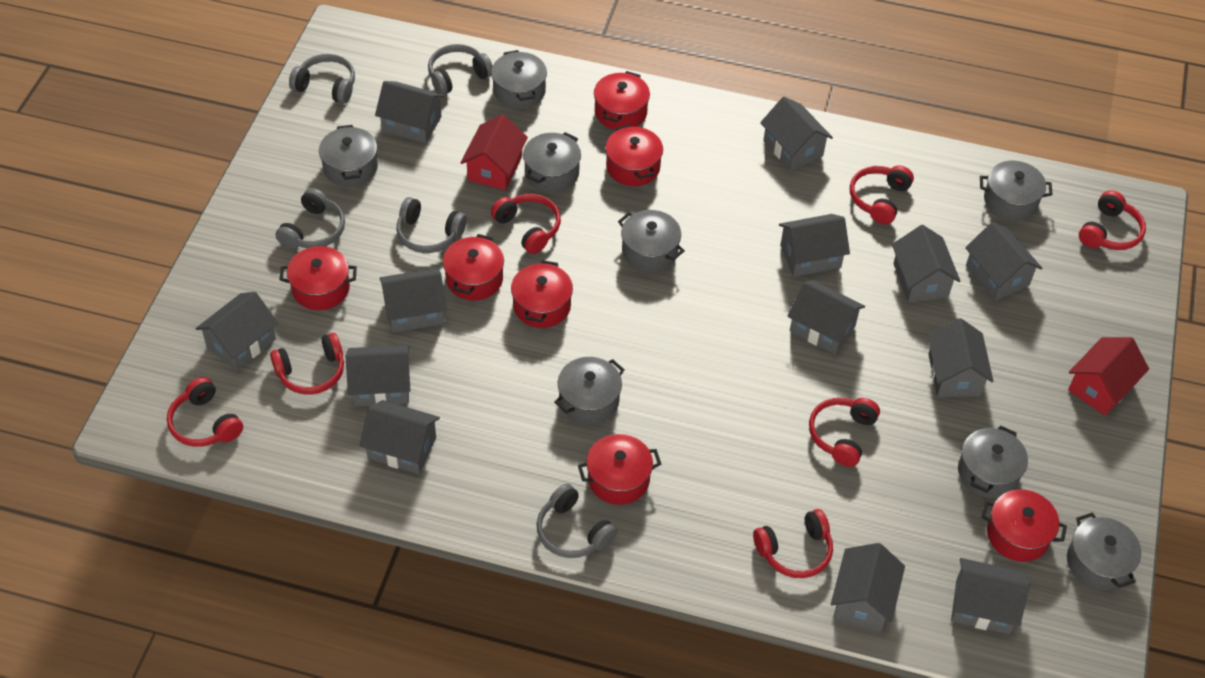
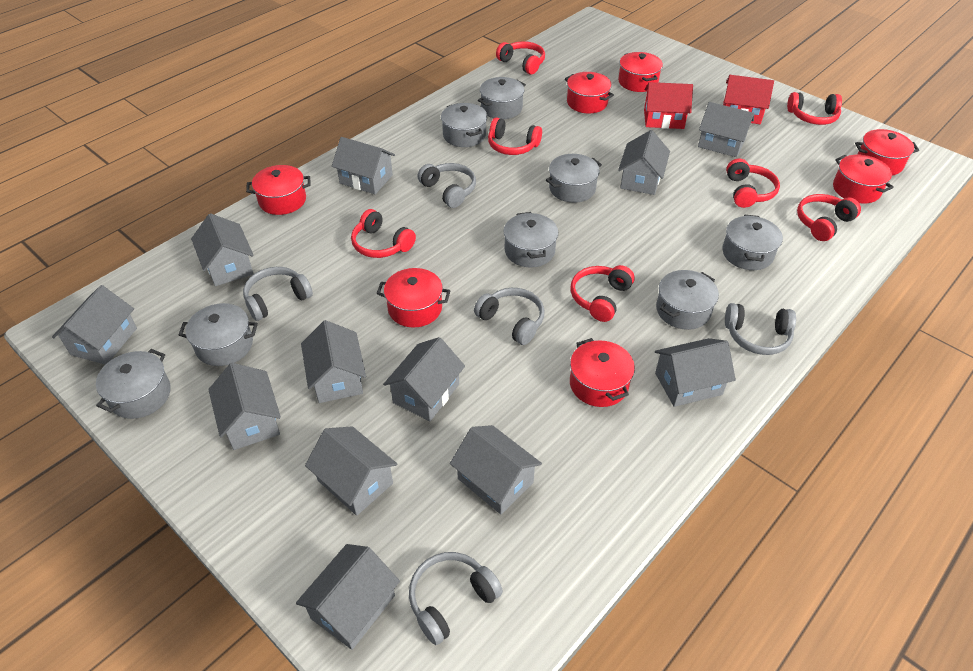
grey house: 13 -> 12

